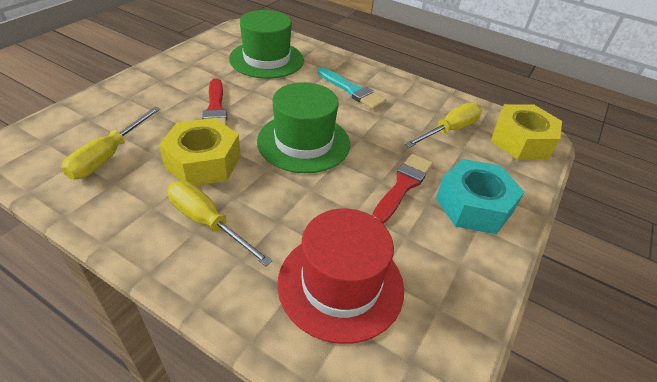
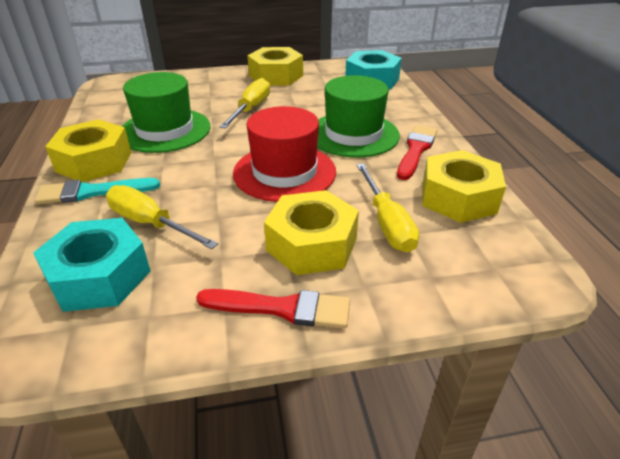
turquoise nut: 1 -> 2
yellow nut: 2 -> 4

